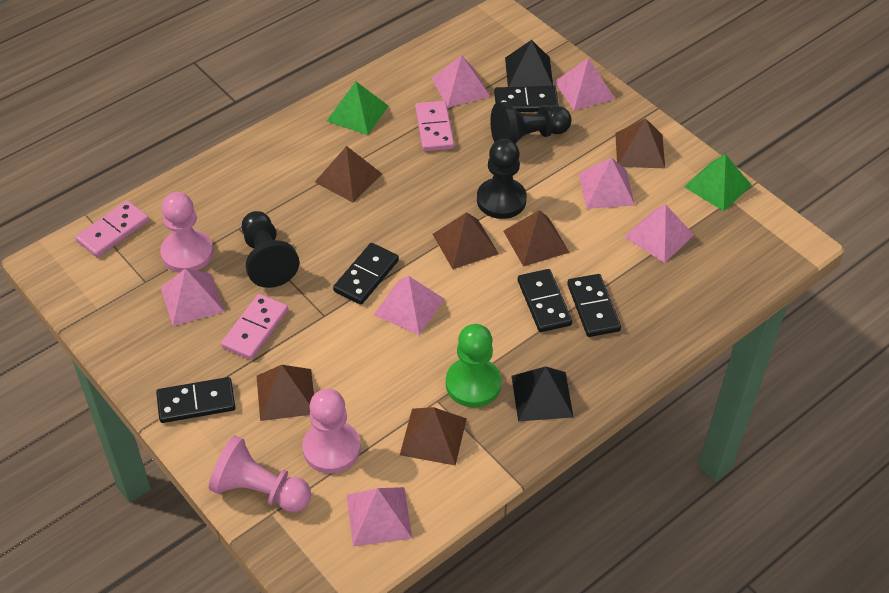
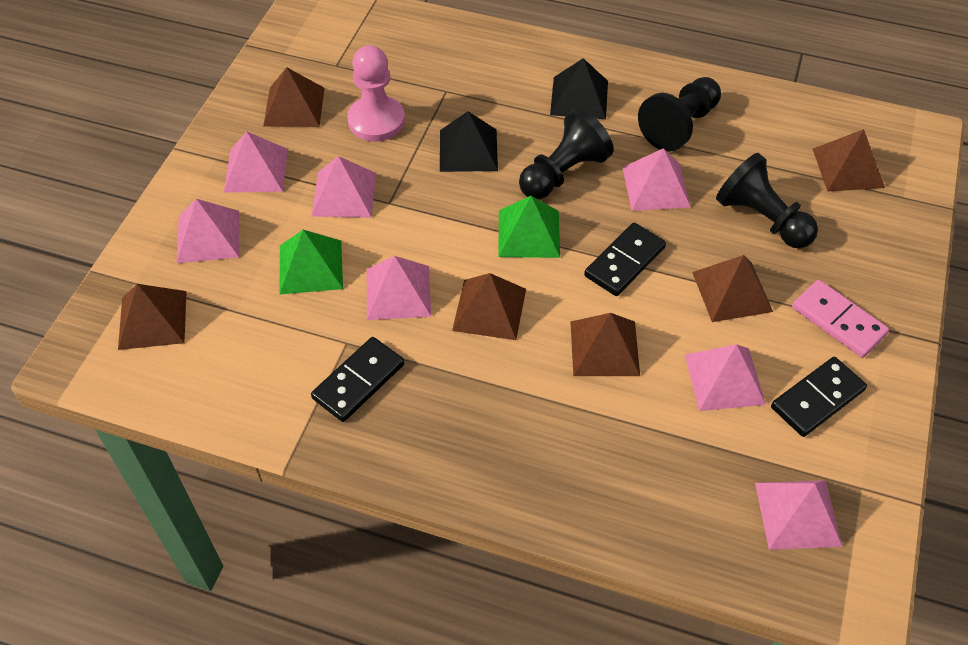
black domino: 5 -> 3
green pawn: 1 -> 0
pink domino: 3 -> 1
pink pawn: 3 -> 1

